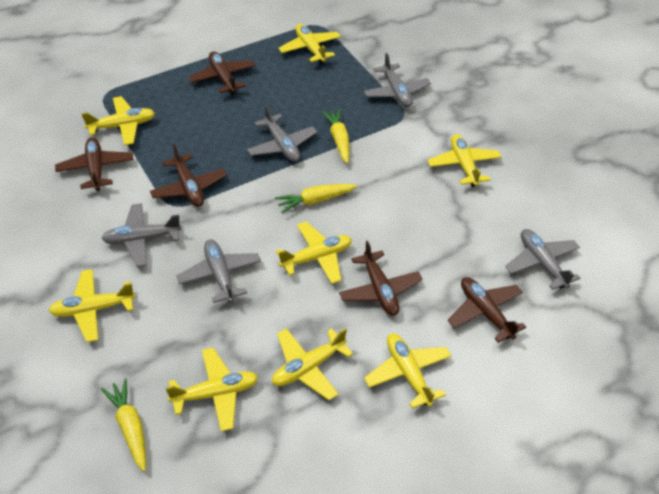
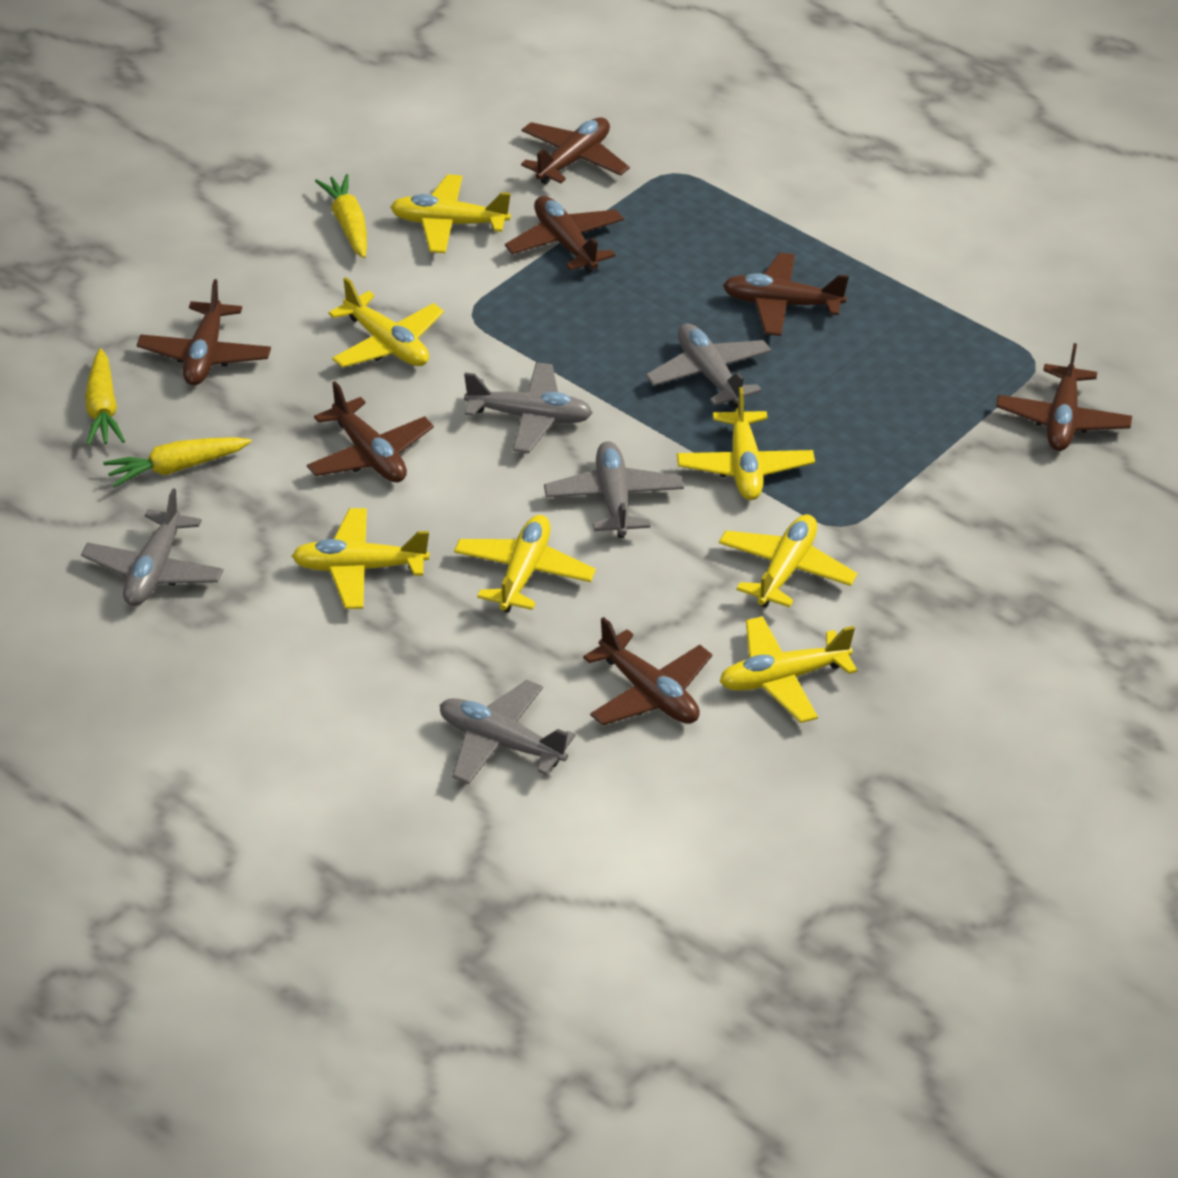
brown plane: 5 -> 7
yellow plane: 8 -> 7

